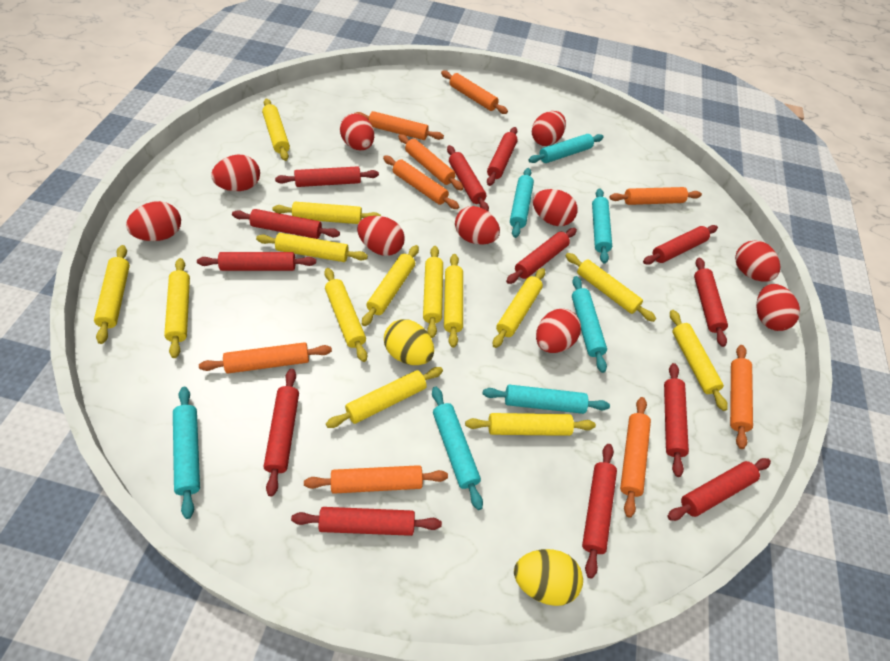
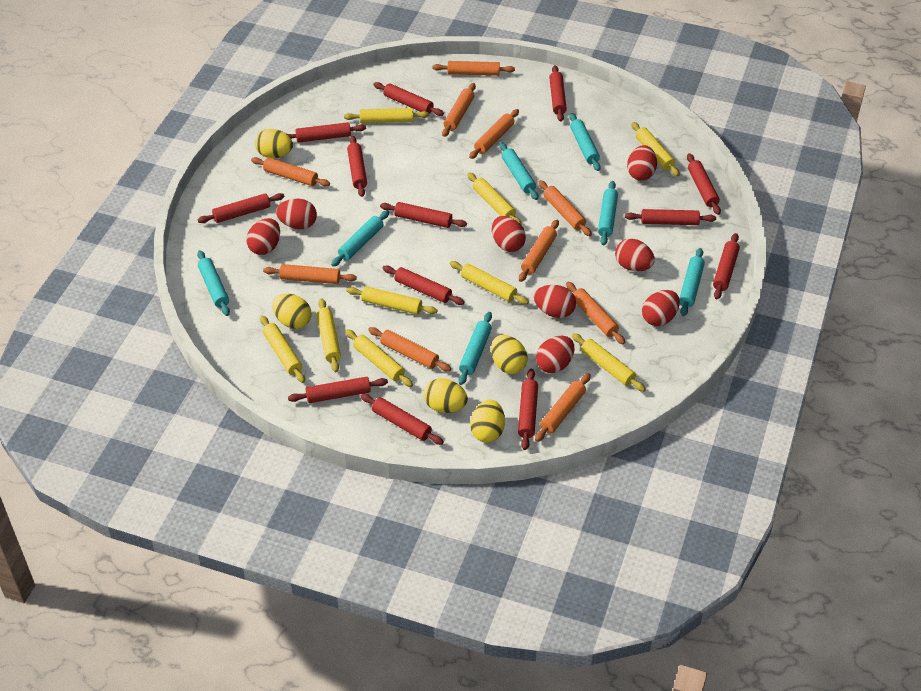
orange rolling pin: 9 -> 10
red egg: 10 -> 8
yellow egg: 2 -> 5
yellow rolling pin: 14 -> 9

